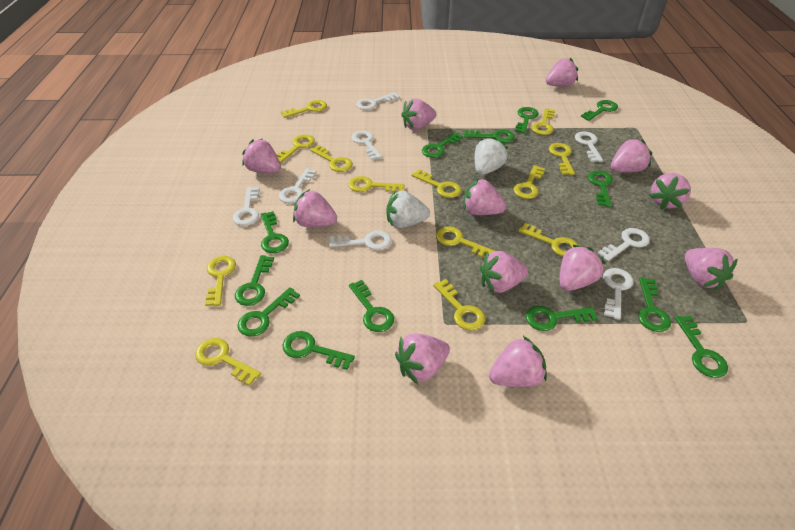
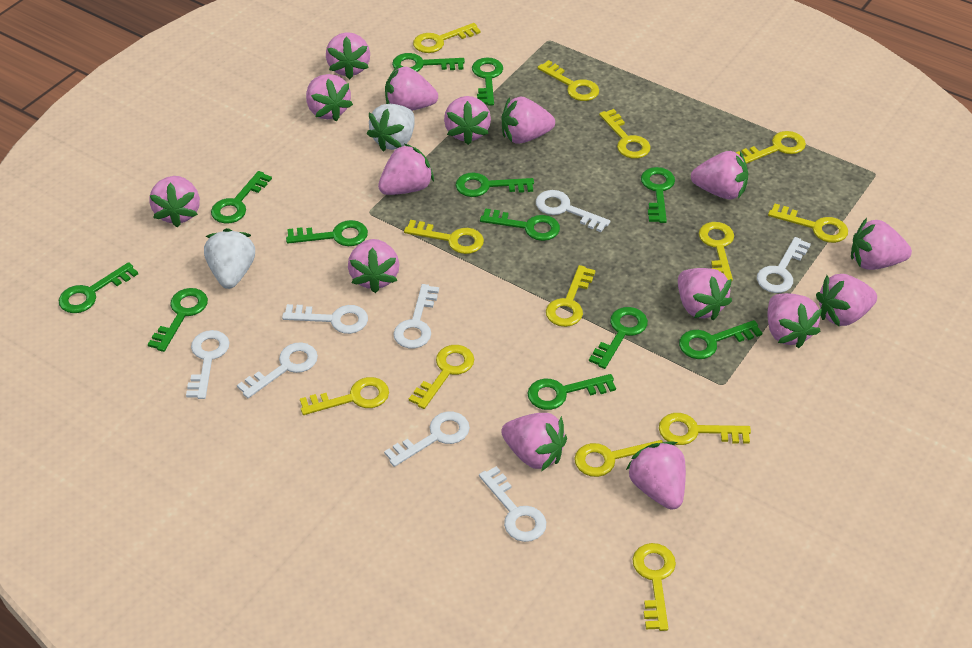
green key: 13 -> 12
pink strawberry: 12 -> 15

